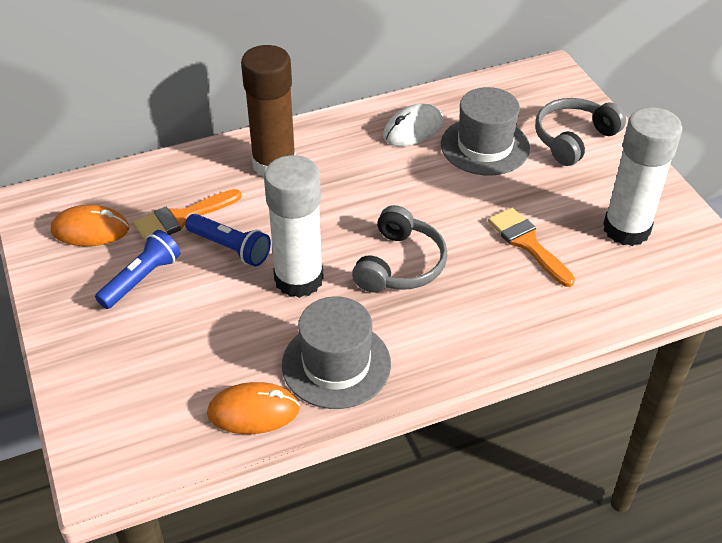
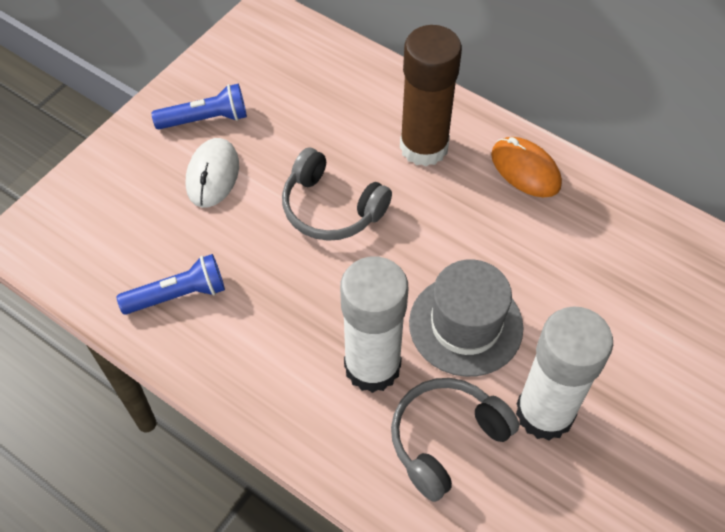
grey hat: 2 -> 1
orange brush: 2 -> 0
orange mouse: 2 -> 1

